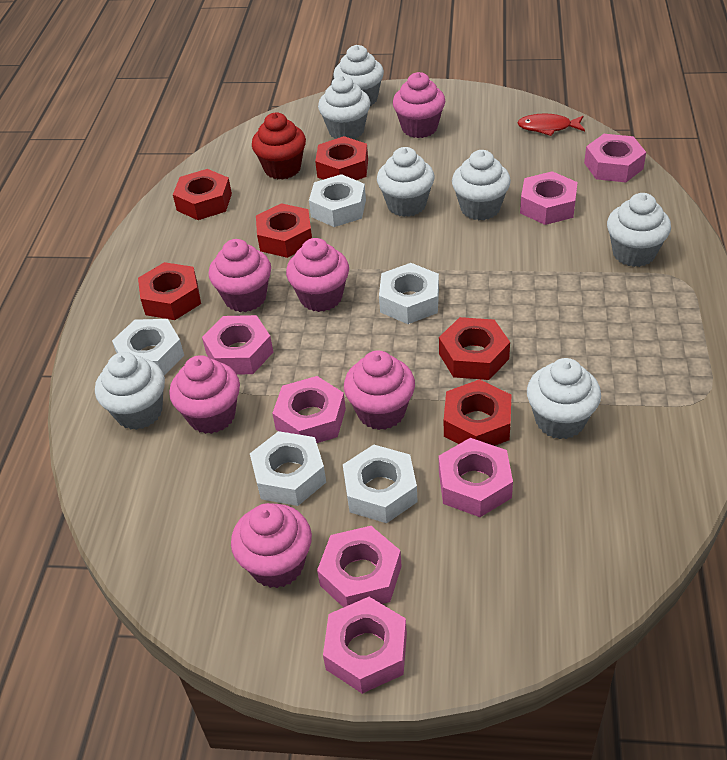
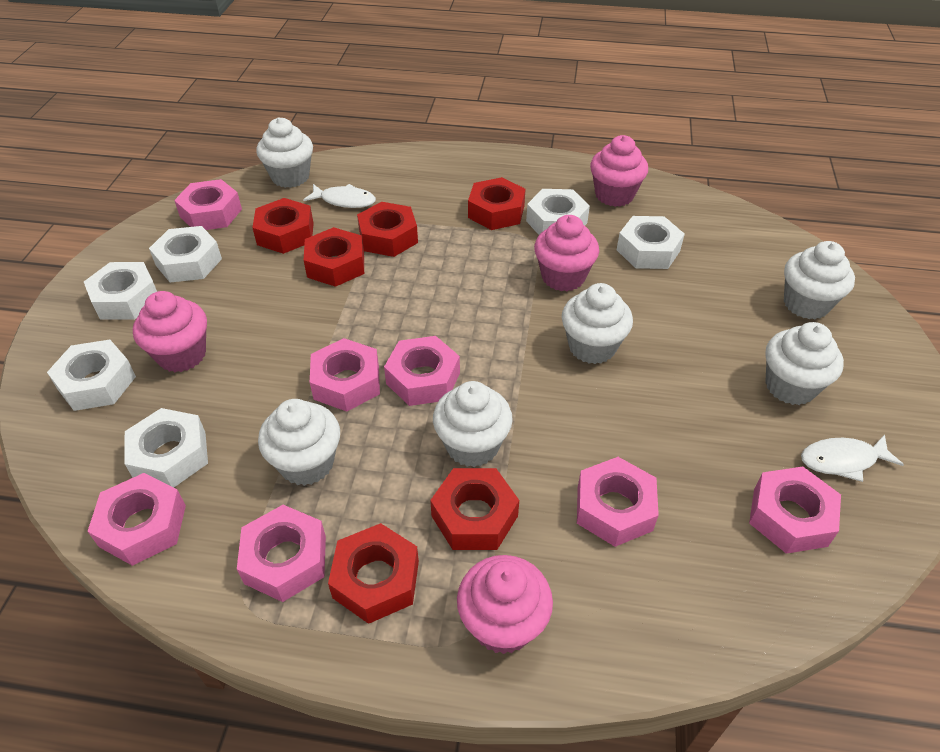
pink cupcake: 6 -> 4
red cupcake: 1 -> 0
red fish: 1 -> 0
white cupcake: 7 -> 6
white fish: 0 -> 2
white nut: 5 -> 6

